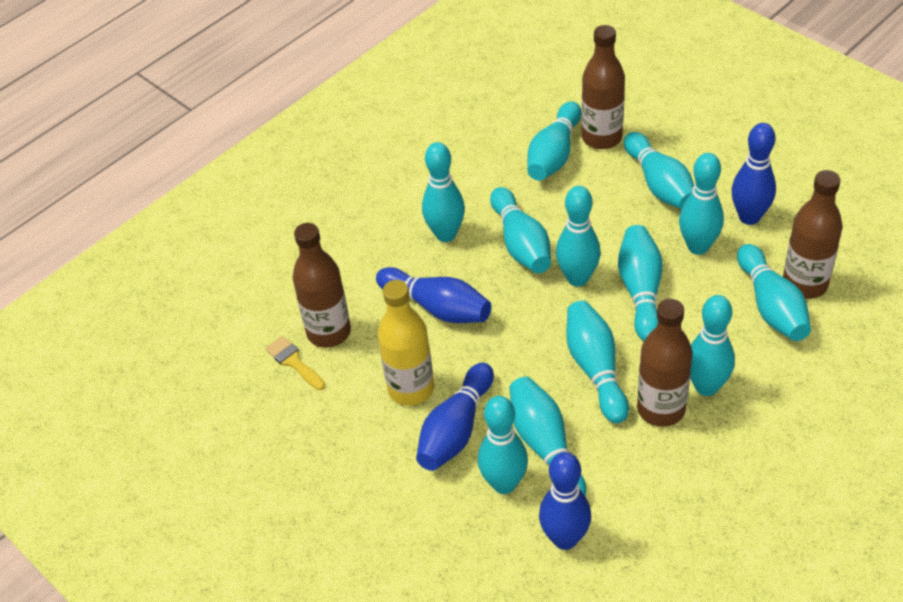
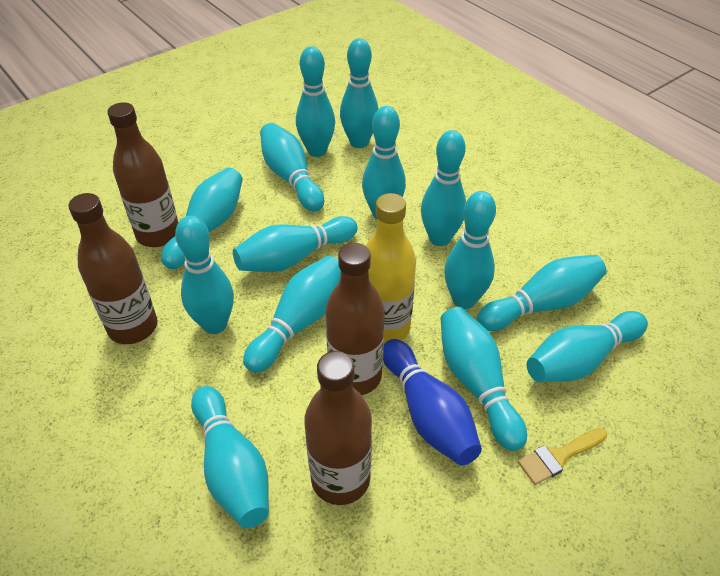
blue bowling pin: 4 -> 1
turquoise bowling pin: 12 -> 14

